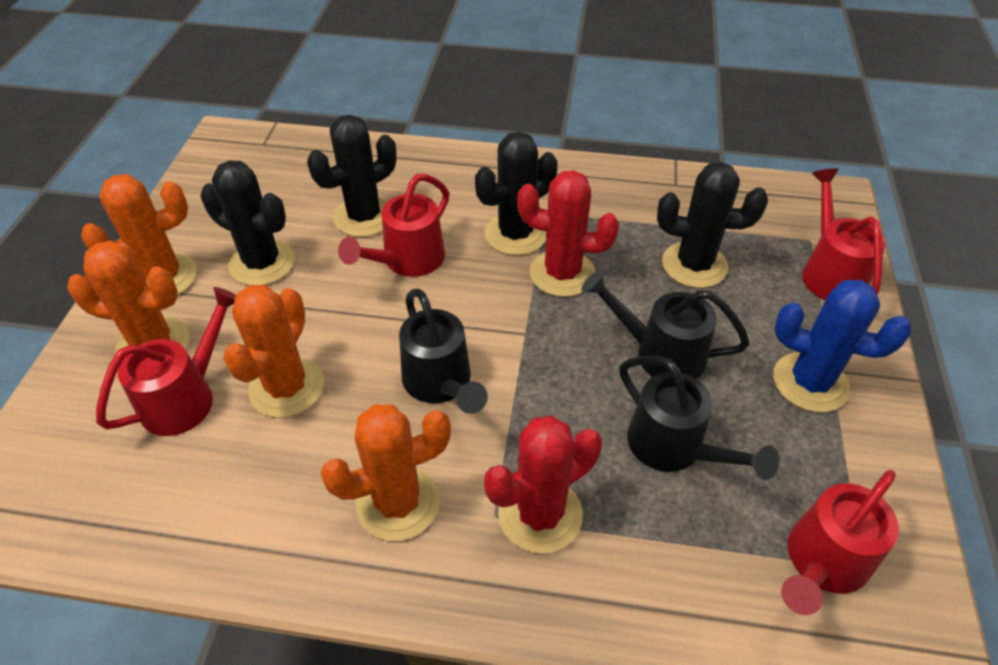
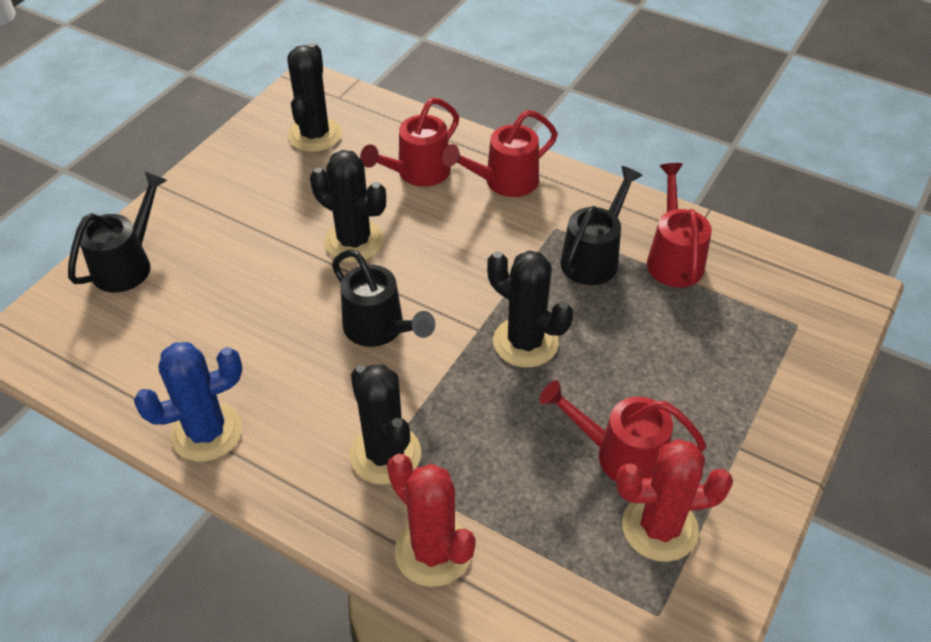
orange cactus: 4 -> 0

